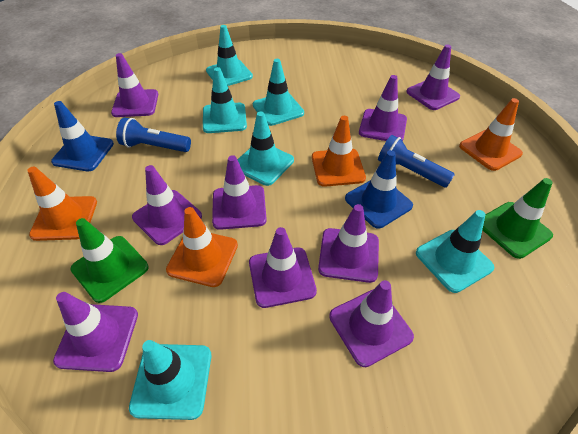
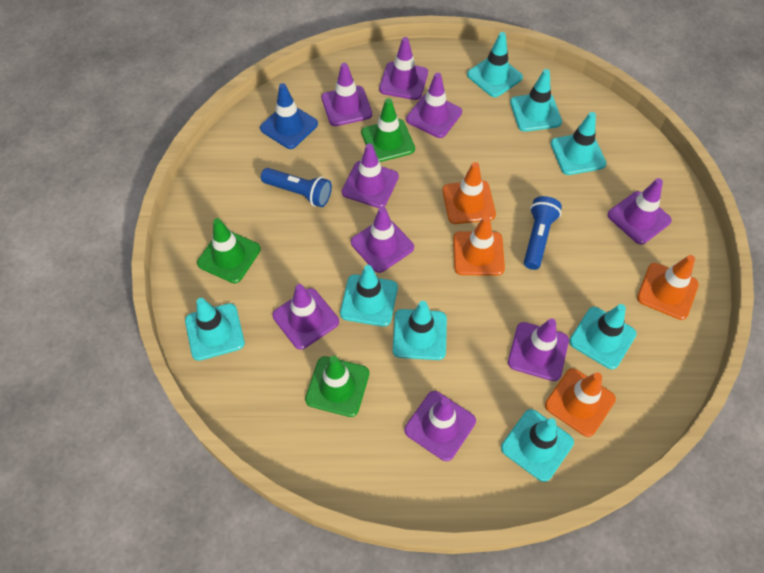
blue traffic cone: 2 -> 1
green traffic cone: 2 -> 3
turquoise traffic cone: 6 -> 8

